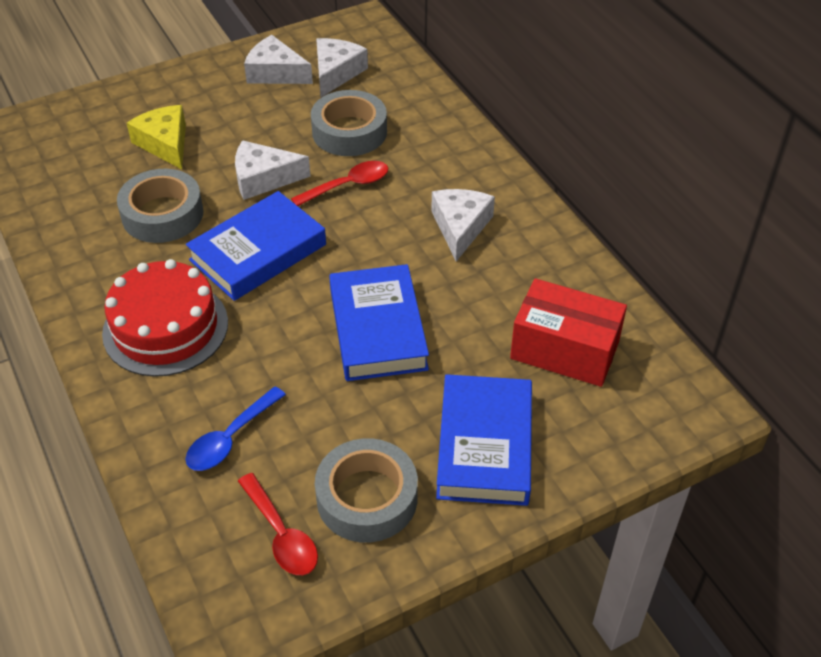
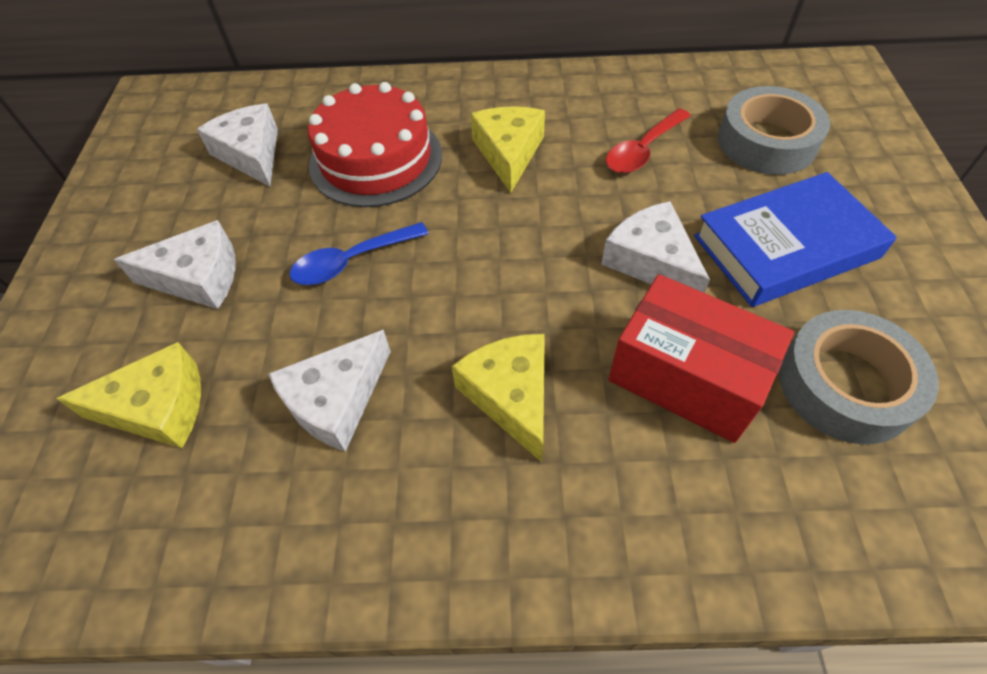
blue book: 3 -> 1
grey tape: 3 -> 2
red spoon: 2 -> 1
yellow cheese: 1 -> 3

